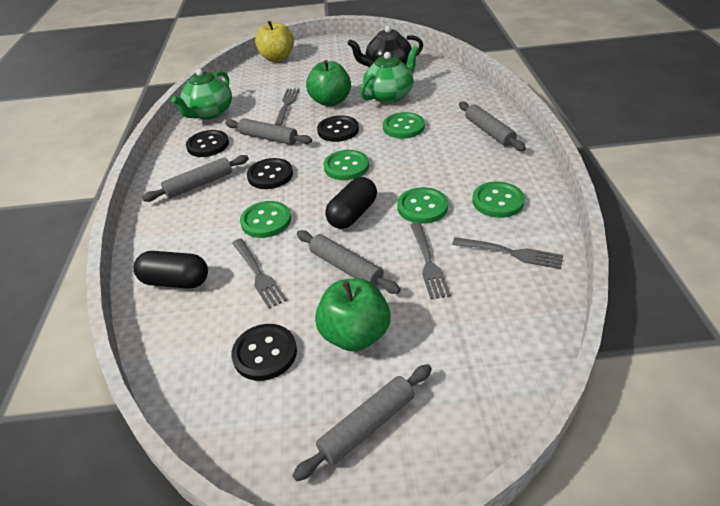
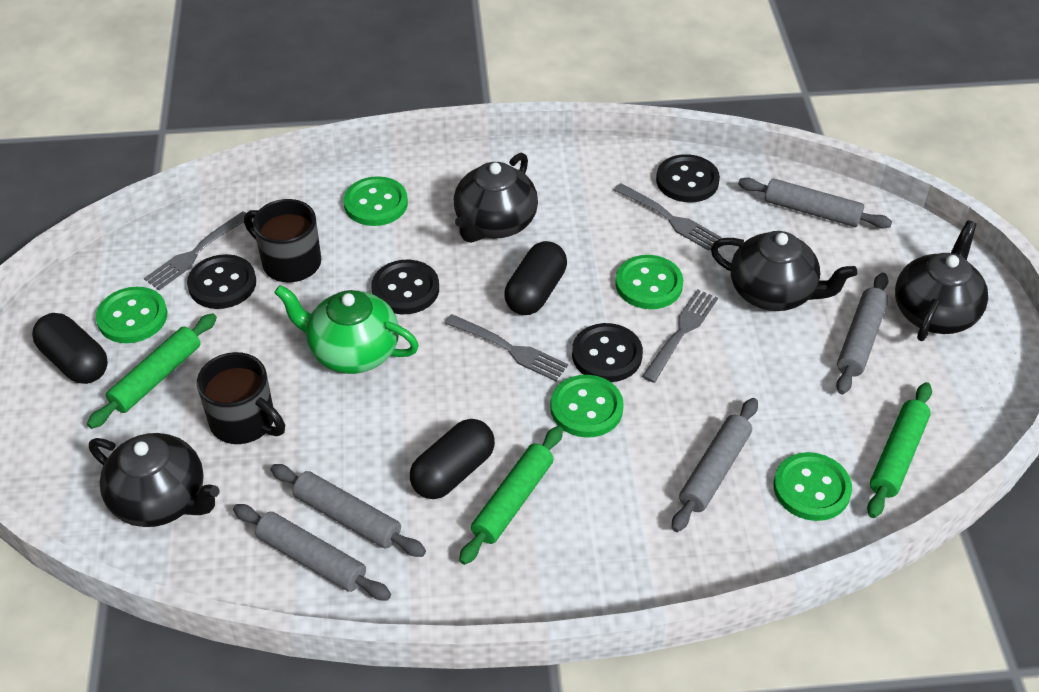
black capsule: 2 -> 3
black mug: 0 -> 2
black teapot: 1 -> 4
green apple: 2 -> 0
green rolling pin: 0 -> 3
green teapot: 2 -> 1
yellow apple: 1 -> 0

